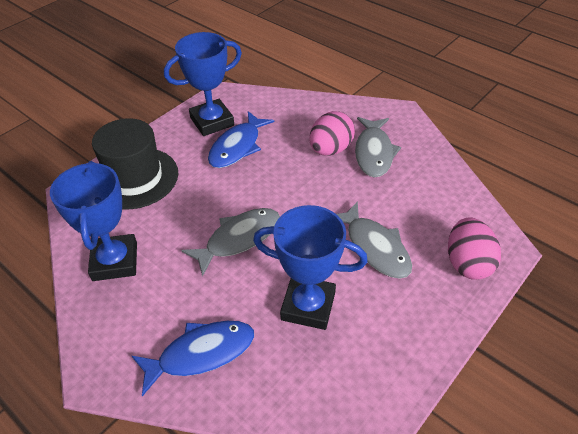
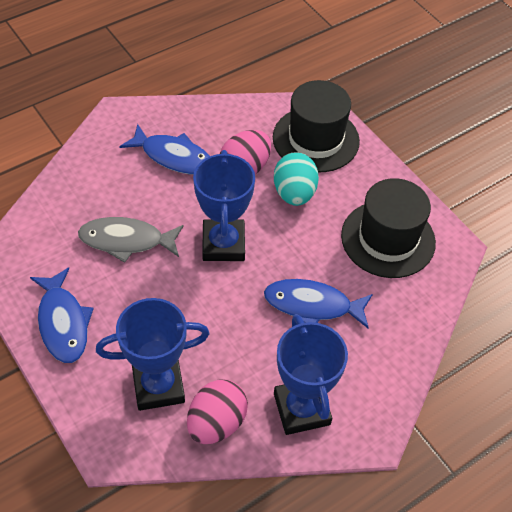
black hat: 1 -> 2
blue fish: 2 -> 3
grey fish: 3 -> 1
turquoise egg: 0 -> 1

